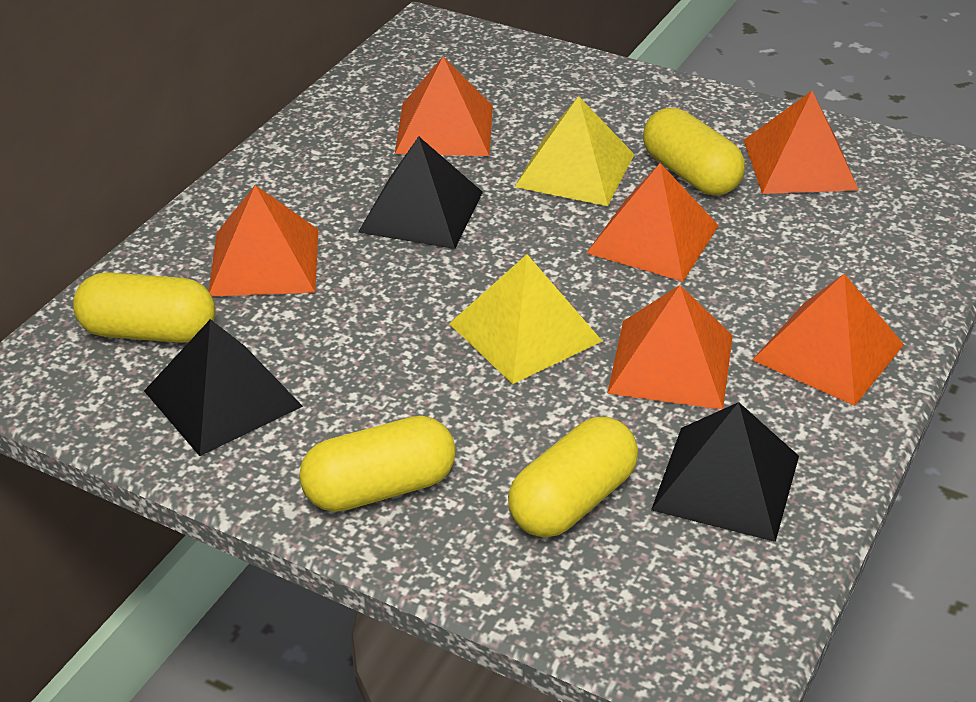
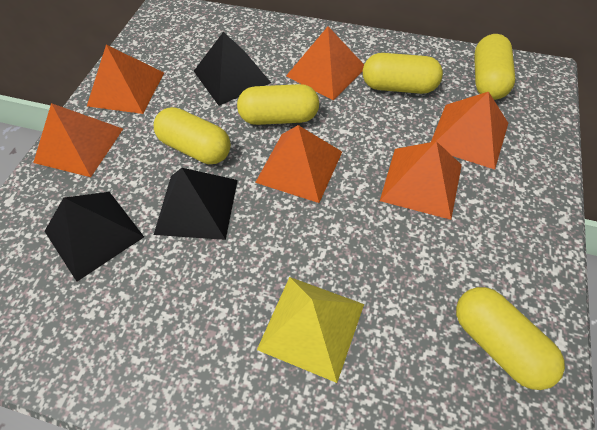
yellow capsule: 4 -> 5
yellow pyramid: 2 -> 1

